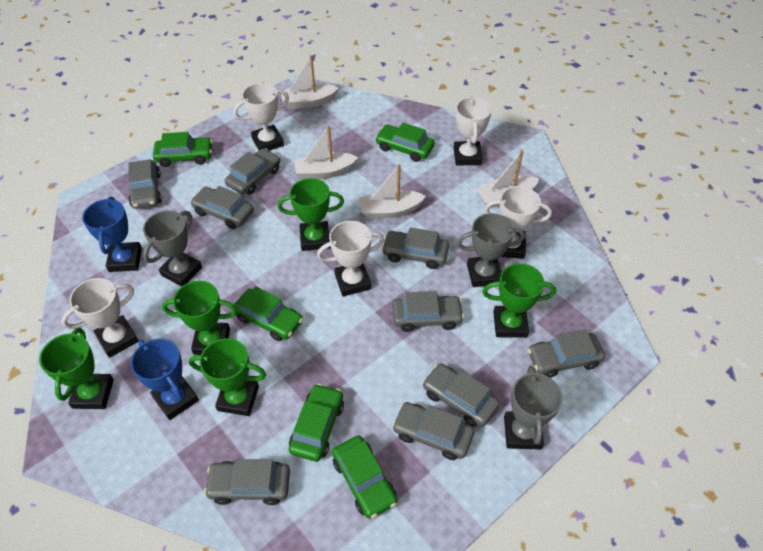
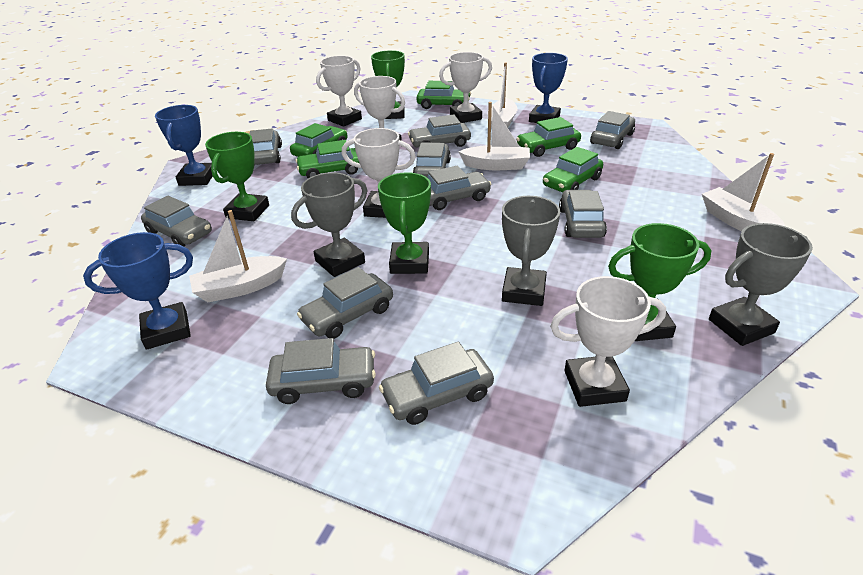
blue trophy: 2 -> 3
green trophy: 5 -> 4
grey car: 9 -> 10

